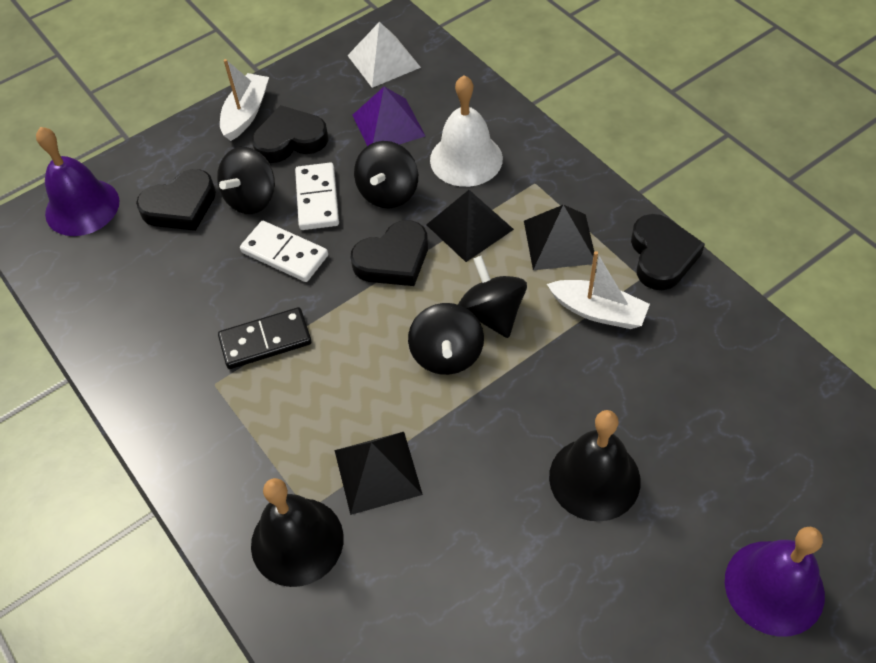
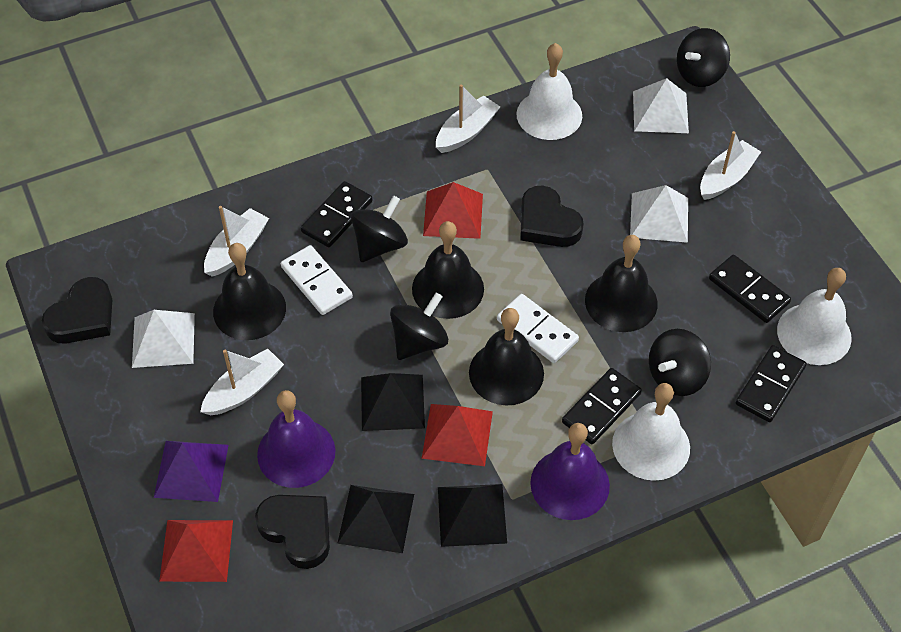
black bell: 2 -> 4
black domino: 1 -> 4
black heart: 4 -> 3
red pyramid: 0 -> 3
white bell: 1 -> 3
white boat: 2 -> 4
white pyramid: 1 -> 3

